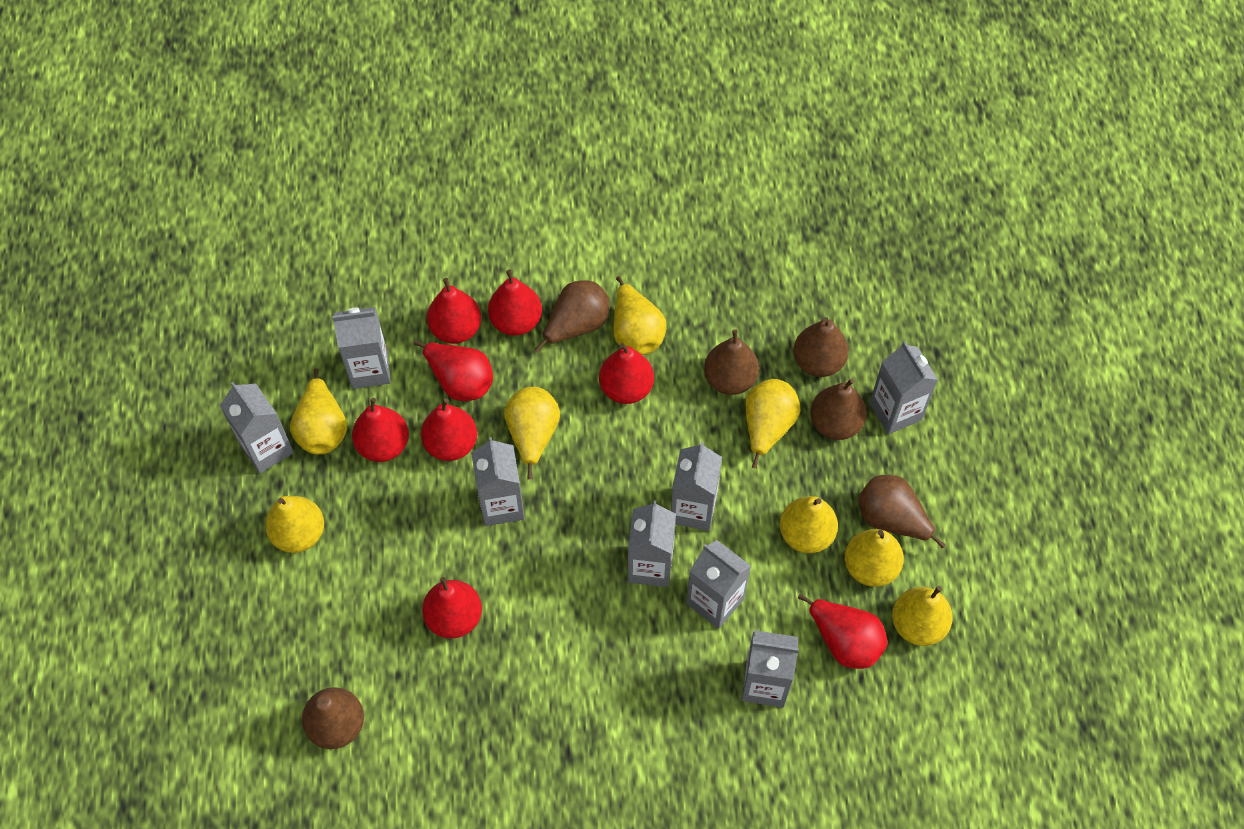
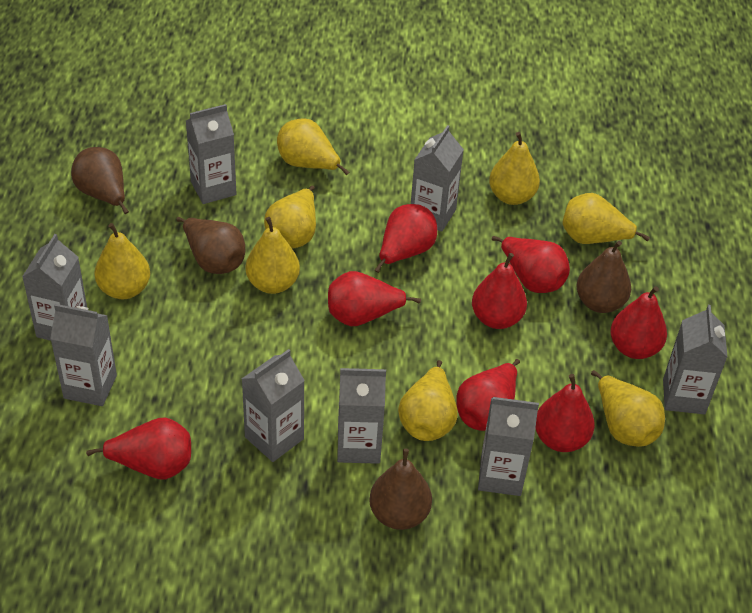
brown pear: 6 -> 4

